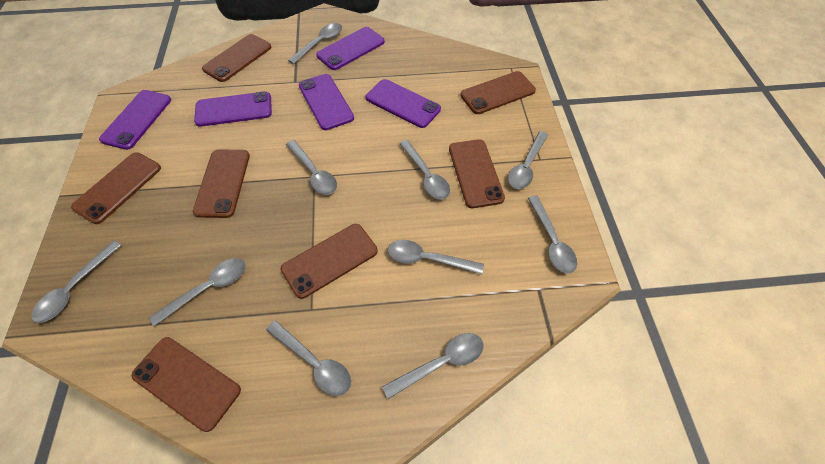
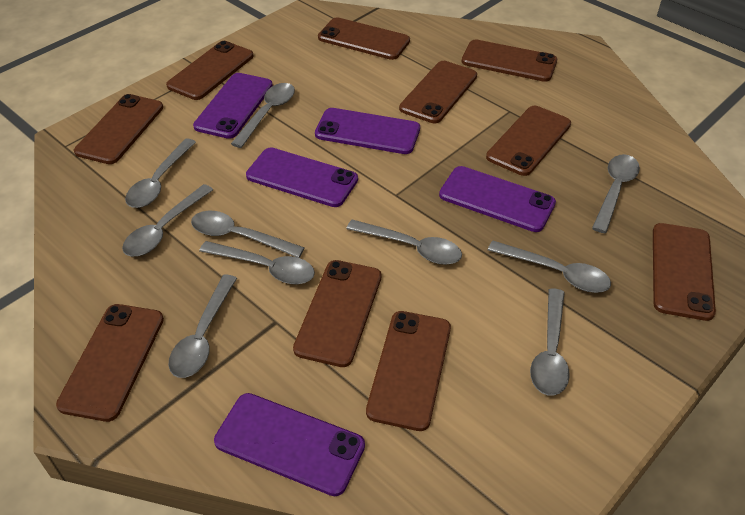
brown phone: 7 -> 10

